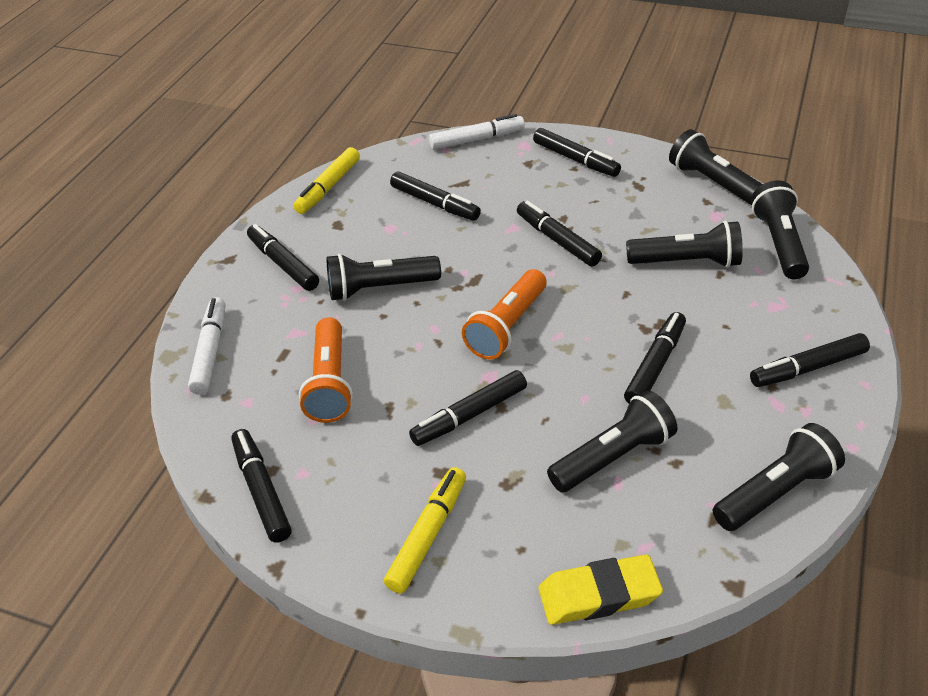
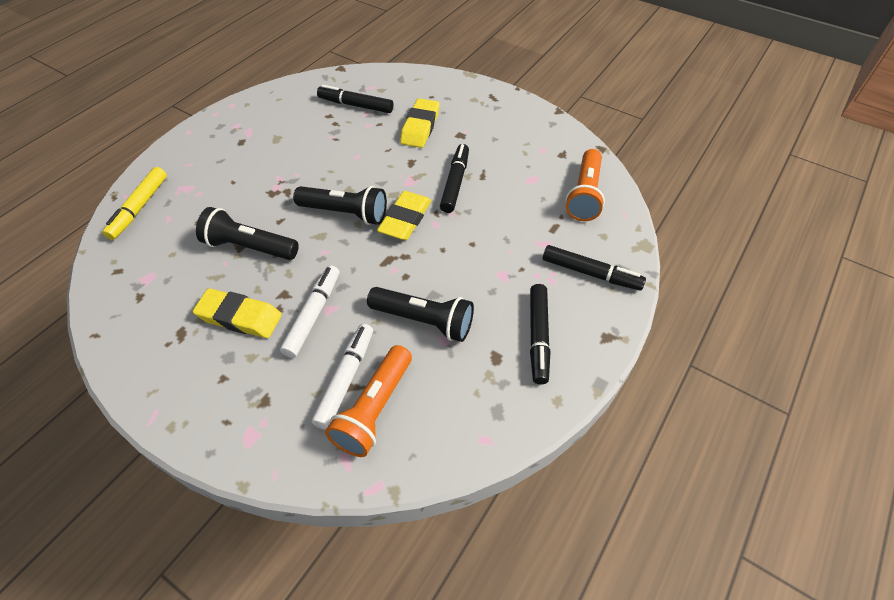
black flashlight: 6 -> 3
black marker: 8 -> 4
yellow eraser: 1 -> 3
yellow marker: 2 -> 1

